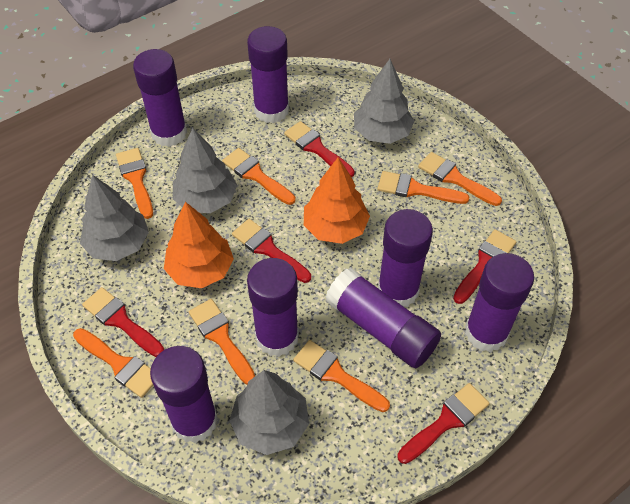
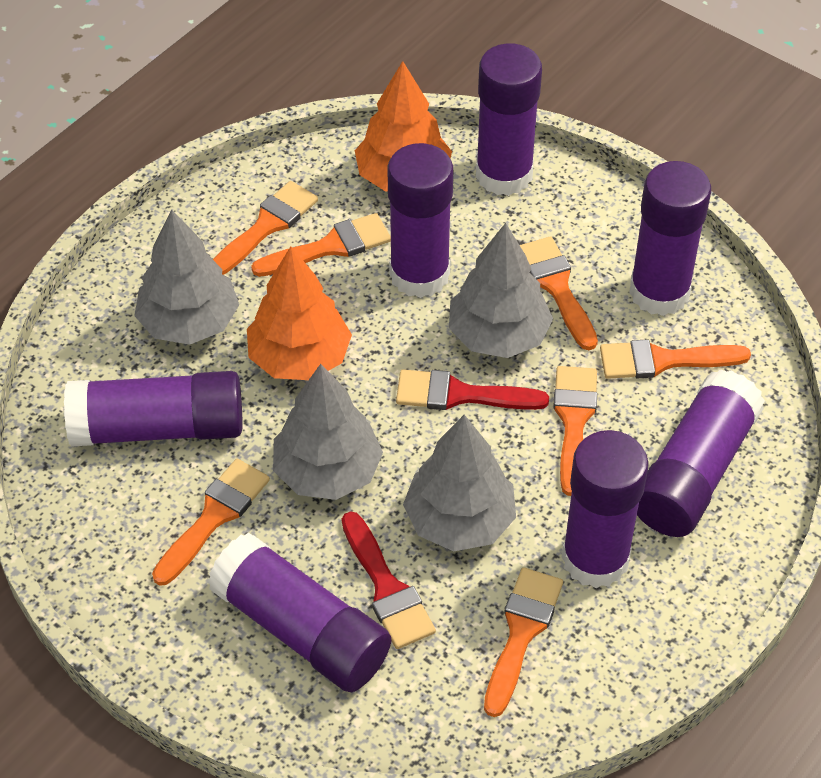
red brush: 5 -> 2

